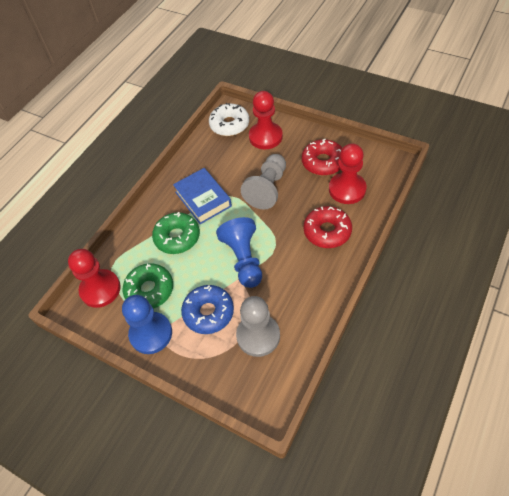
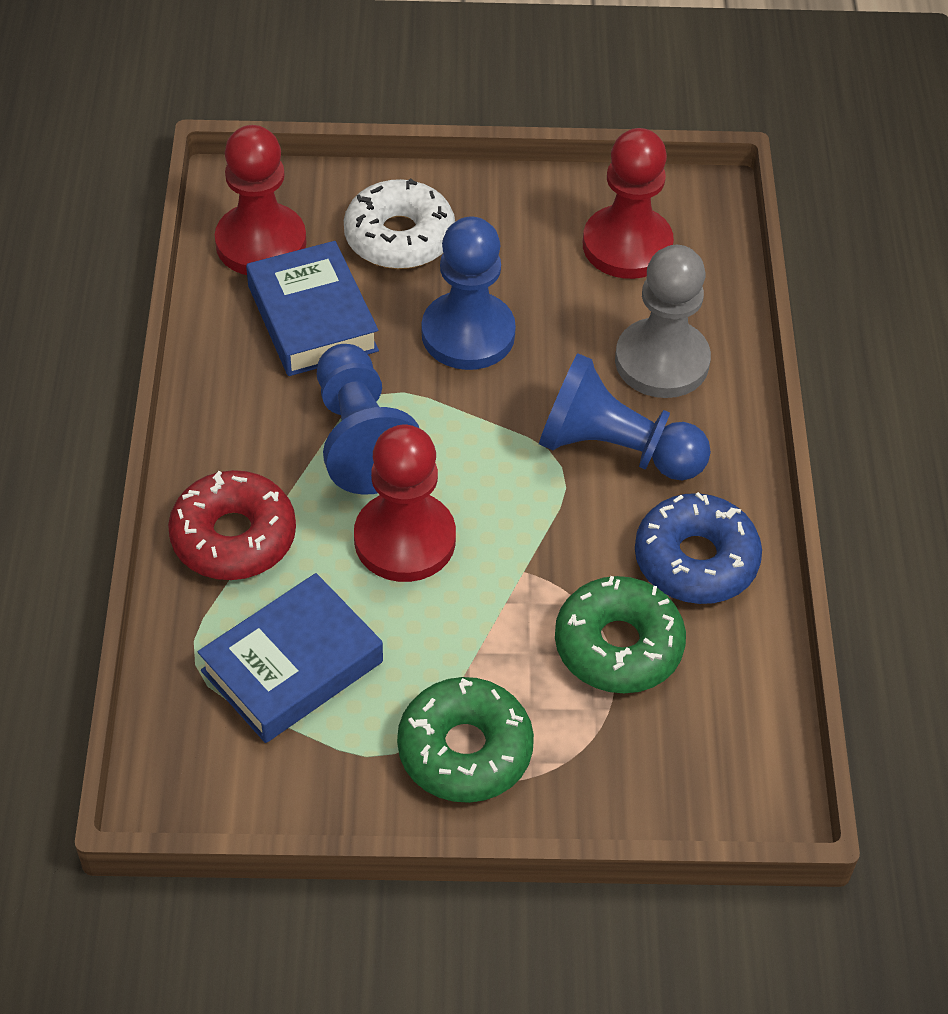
blue book: 1 -> 2
blue pawn: 2 -> 3
grey pawn: 2 -> 1
red donut: 2 -> 1

